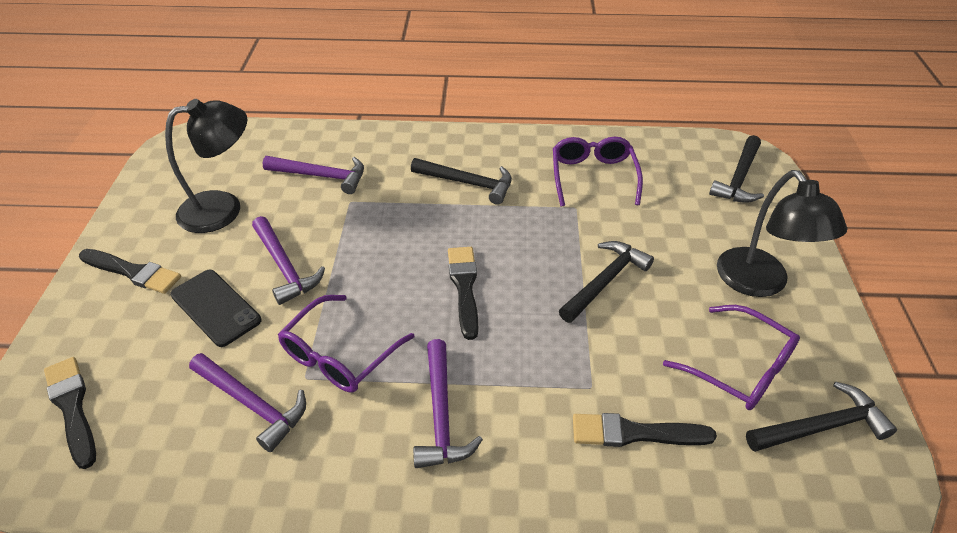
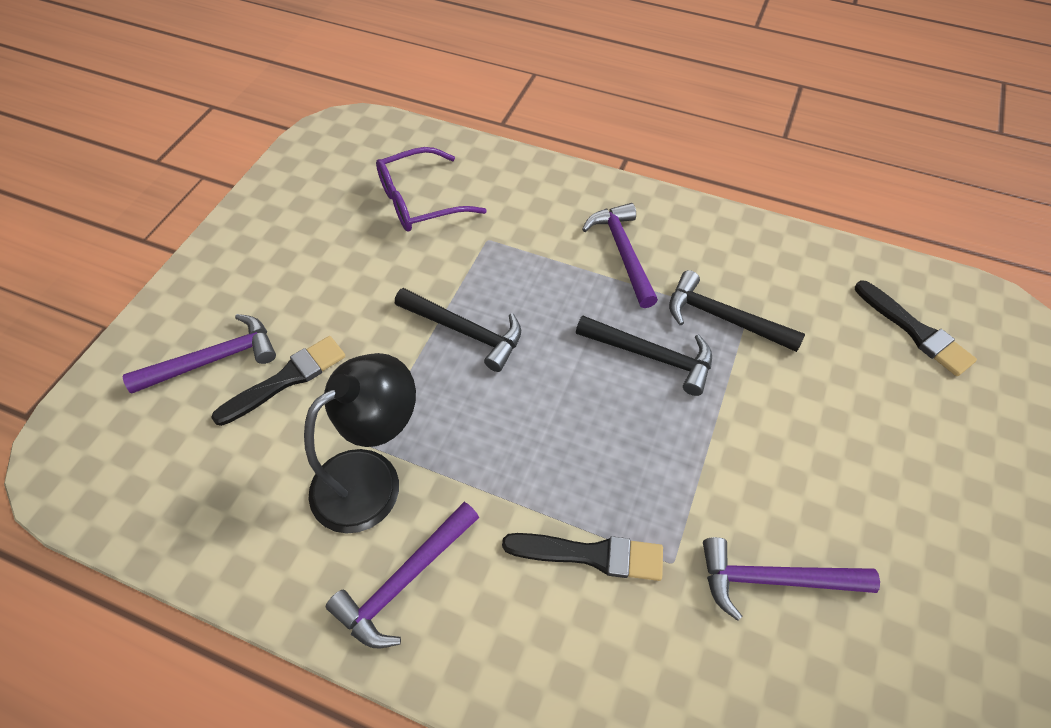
black brush: 4 -> 3
black hammer: 4 -> 3
black lamp: 2 -> 1
black phone: 1 -> 0
purple glasses: 3 -> 1

